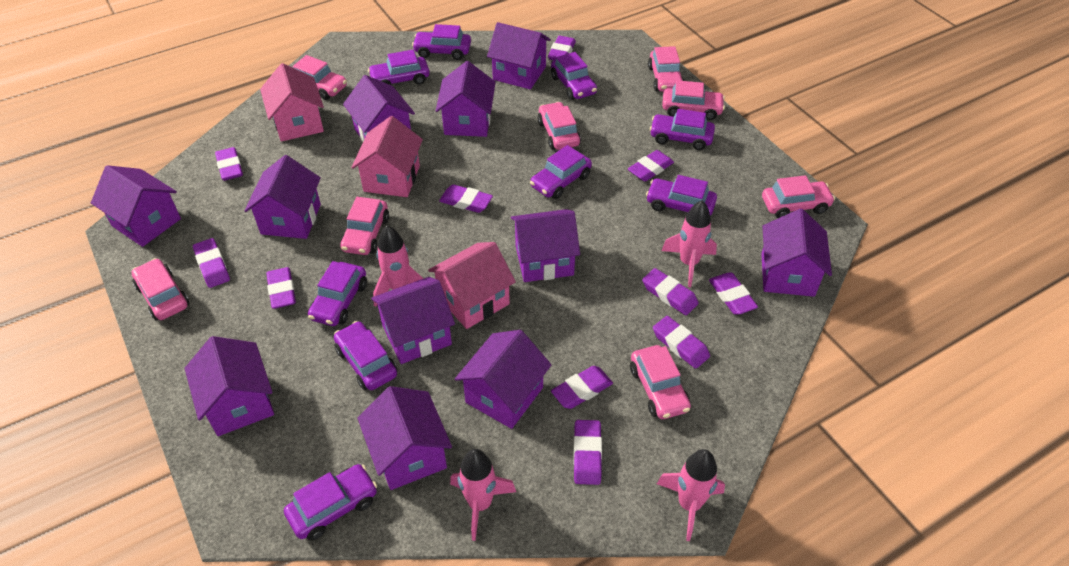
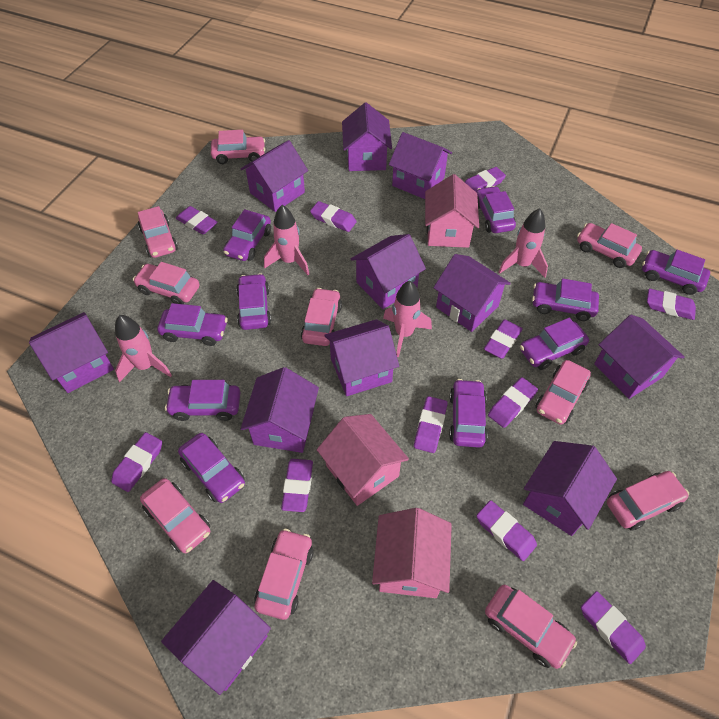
pink car: 8 -> 10
purple car: 9 -> 10

